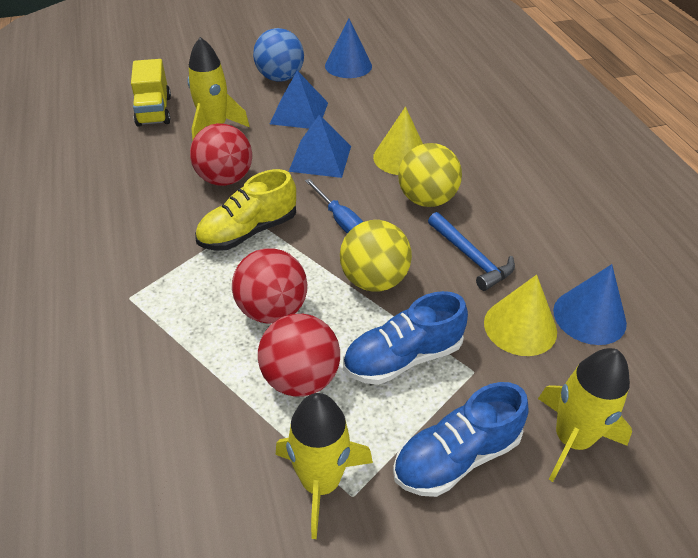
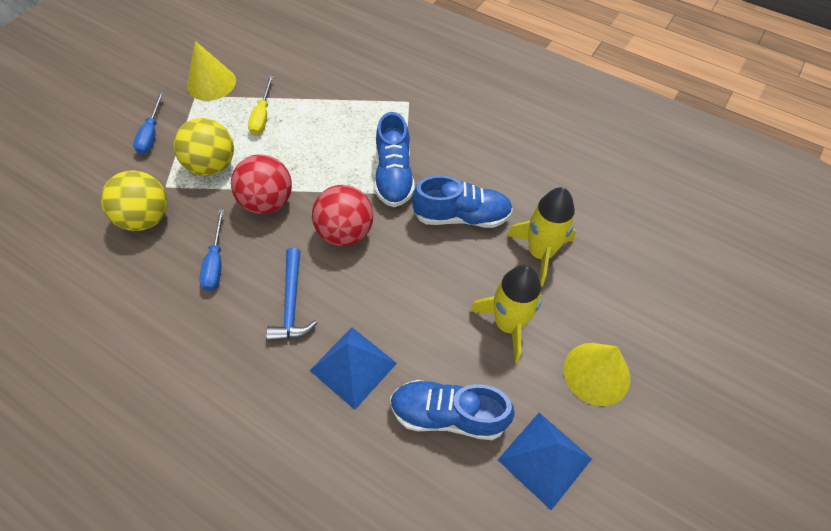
blue ball: 1 -> 0
blue cone: 2 -> 0
blue screwdriver: 1 -> 2
blue shoe: 2 -> 3
red ball: 3 -> 2
yellow rocket: 3 -> 2
yellow screwdriver: 0 -> 1
yellow shoe: 1 -> 0
yellow truck: 1 -> 0

